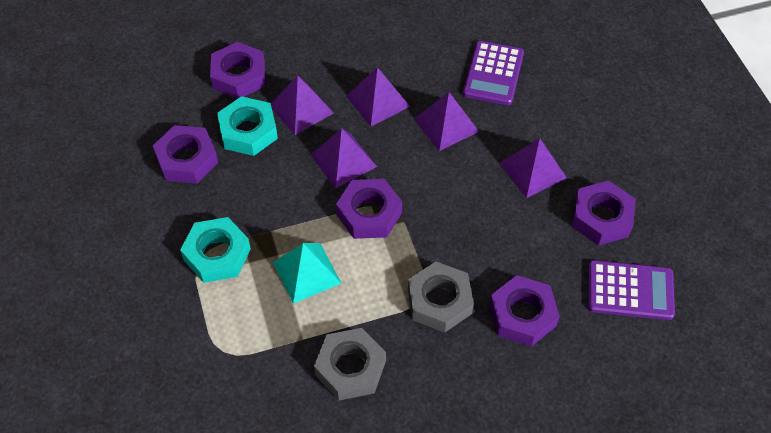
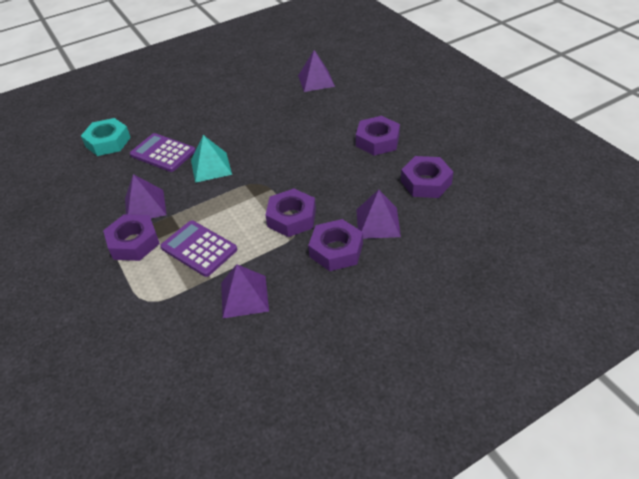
grey nut: 2 -> 0
purple pyramid: 5 -> 4
turquoise nut: 2 -> 1

